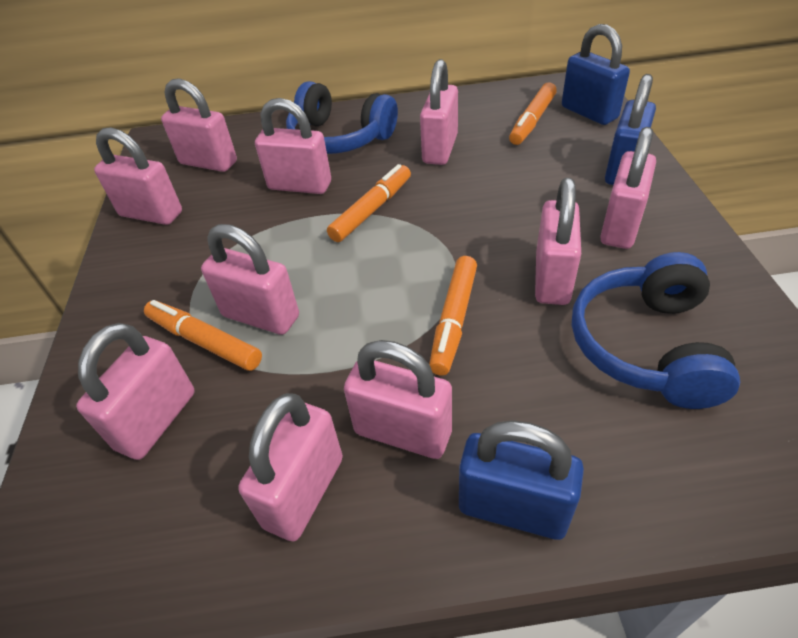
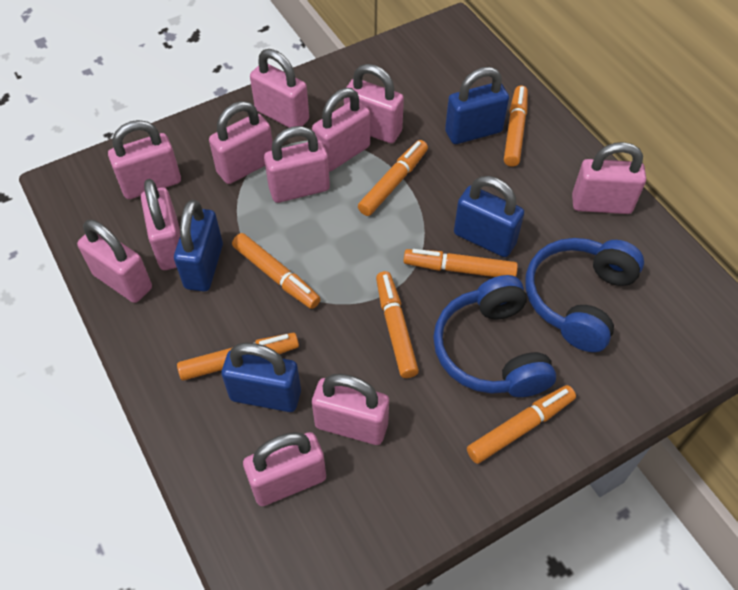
blue padlock: 3 -> 4
orange marker: 4 -> 7
pink padlock: 10 -> 11

